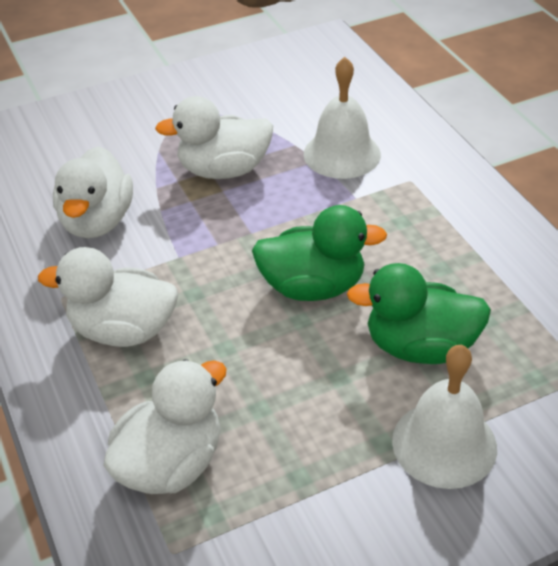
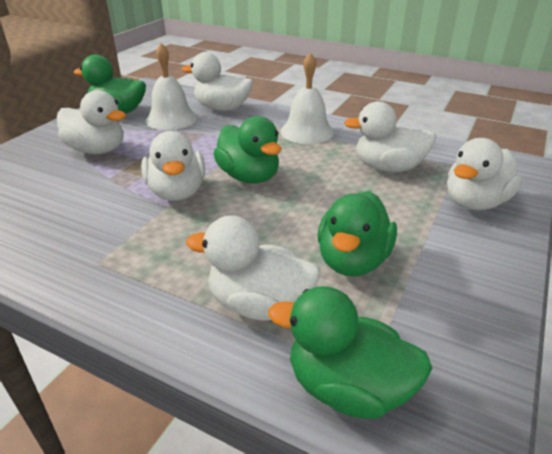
green duck: 2 -> 4
white duck: 4 -> 6

